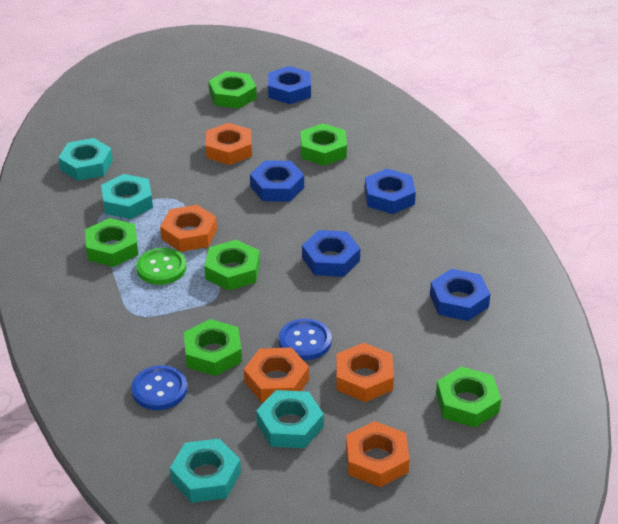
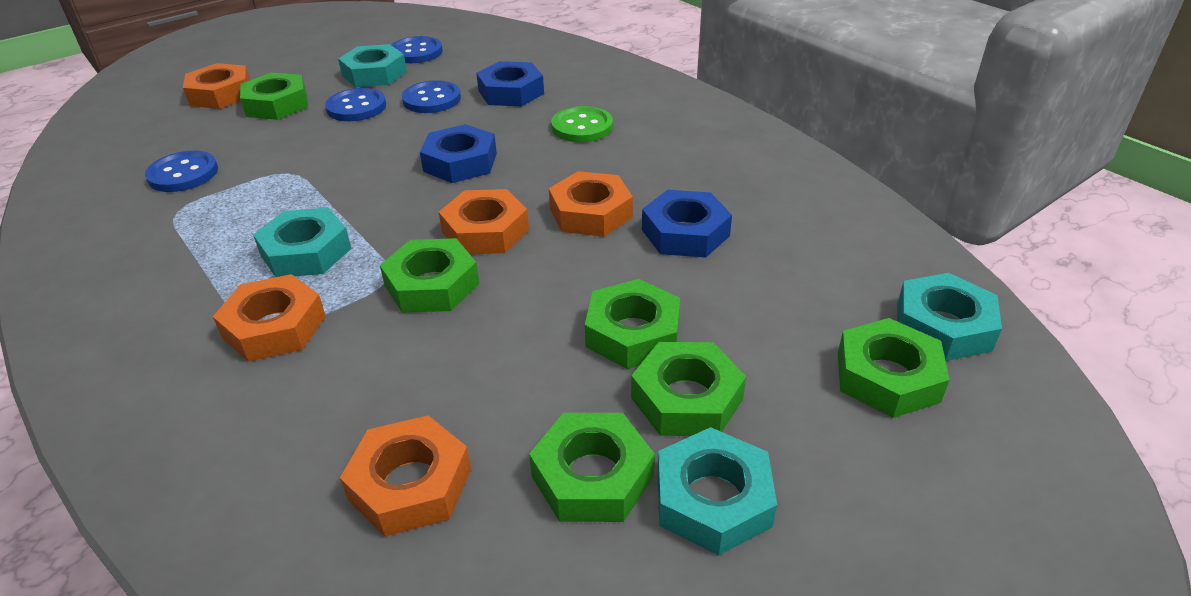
blue button: 2 -> 4
blue nut: 5 -> 3

